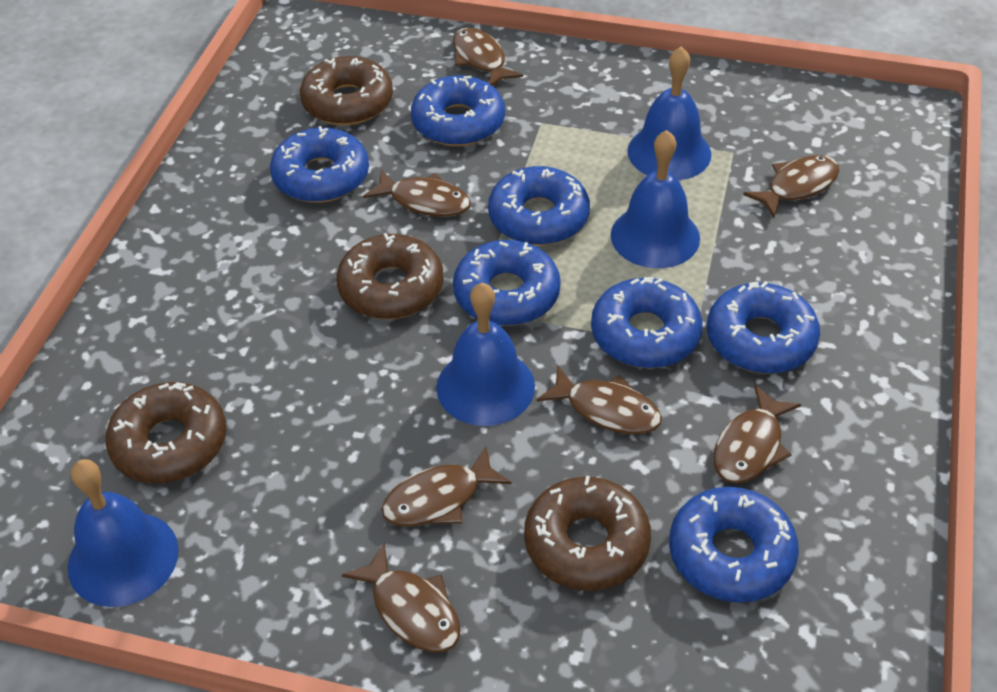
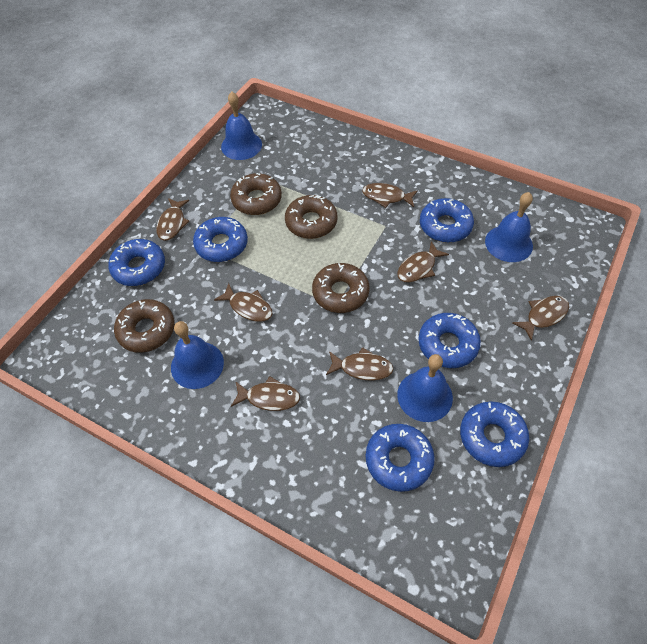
blue donut: 7 -> 6

